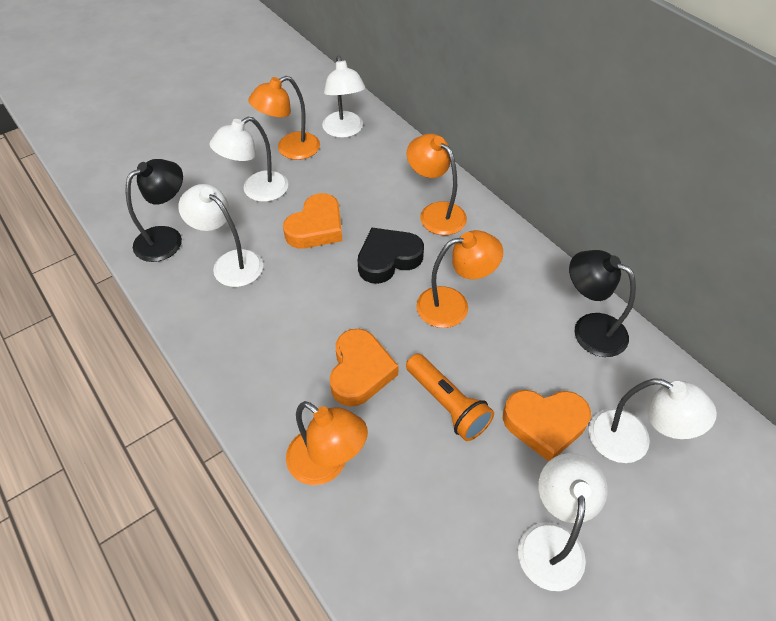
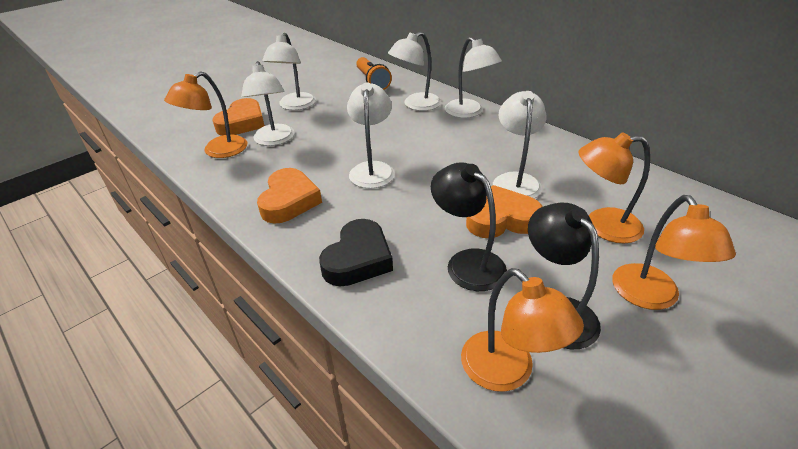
white lamp: 5 -> 6

